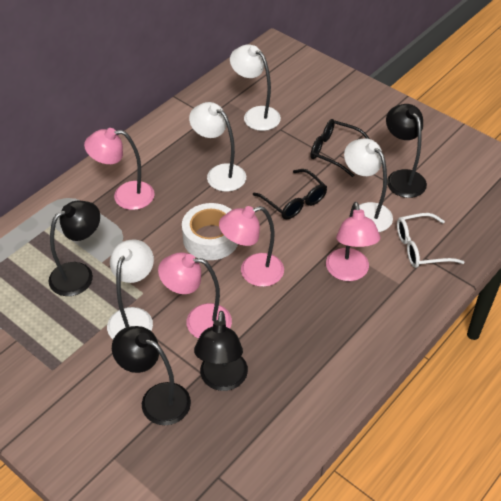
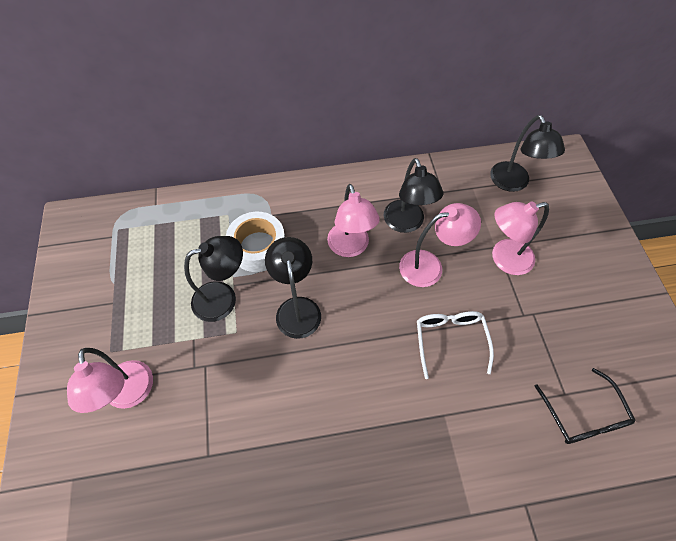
black glasses: 2 -> 1
white lamp: 4 -> 0

